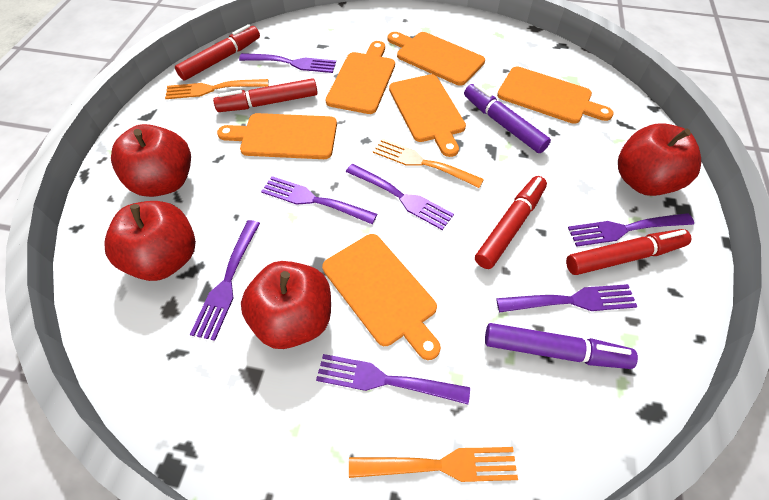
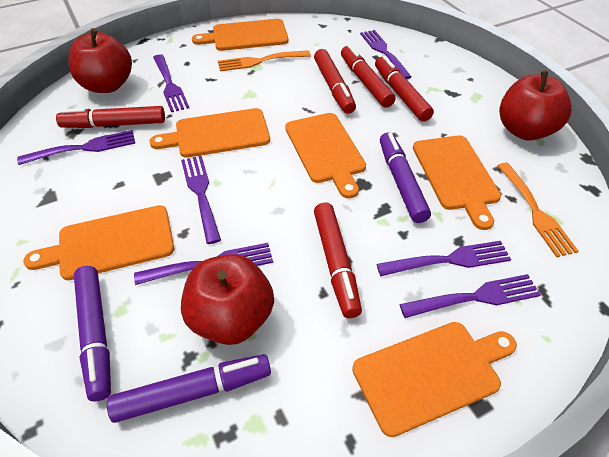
orange fork: 3 -> 2
purple marker: 2 -> 3
red apple: 4 -> 3
red marker: 4 -> 5

